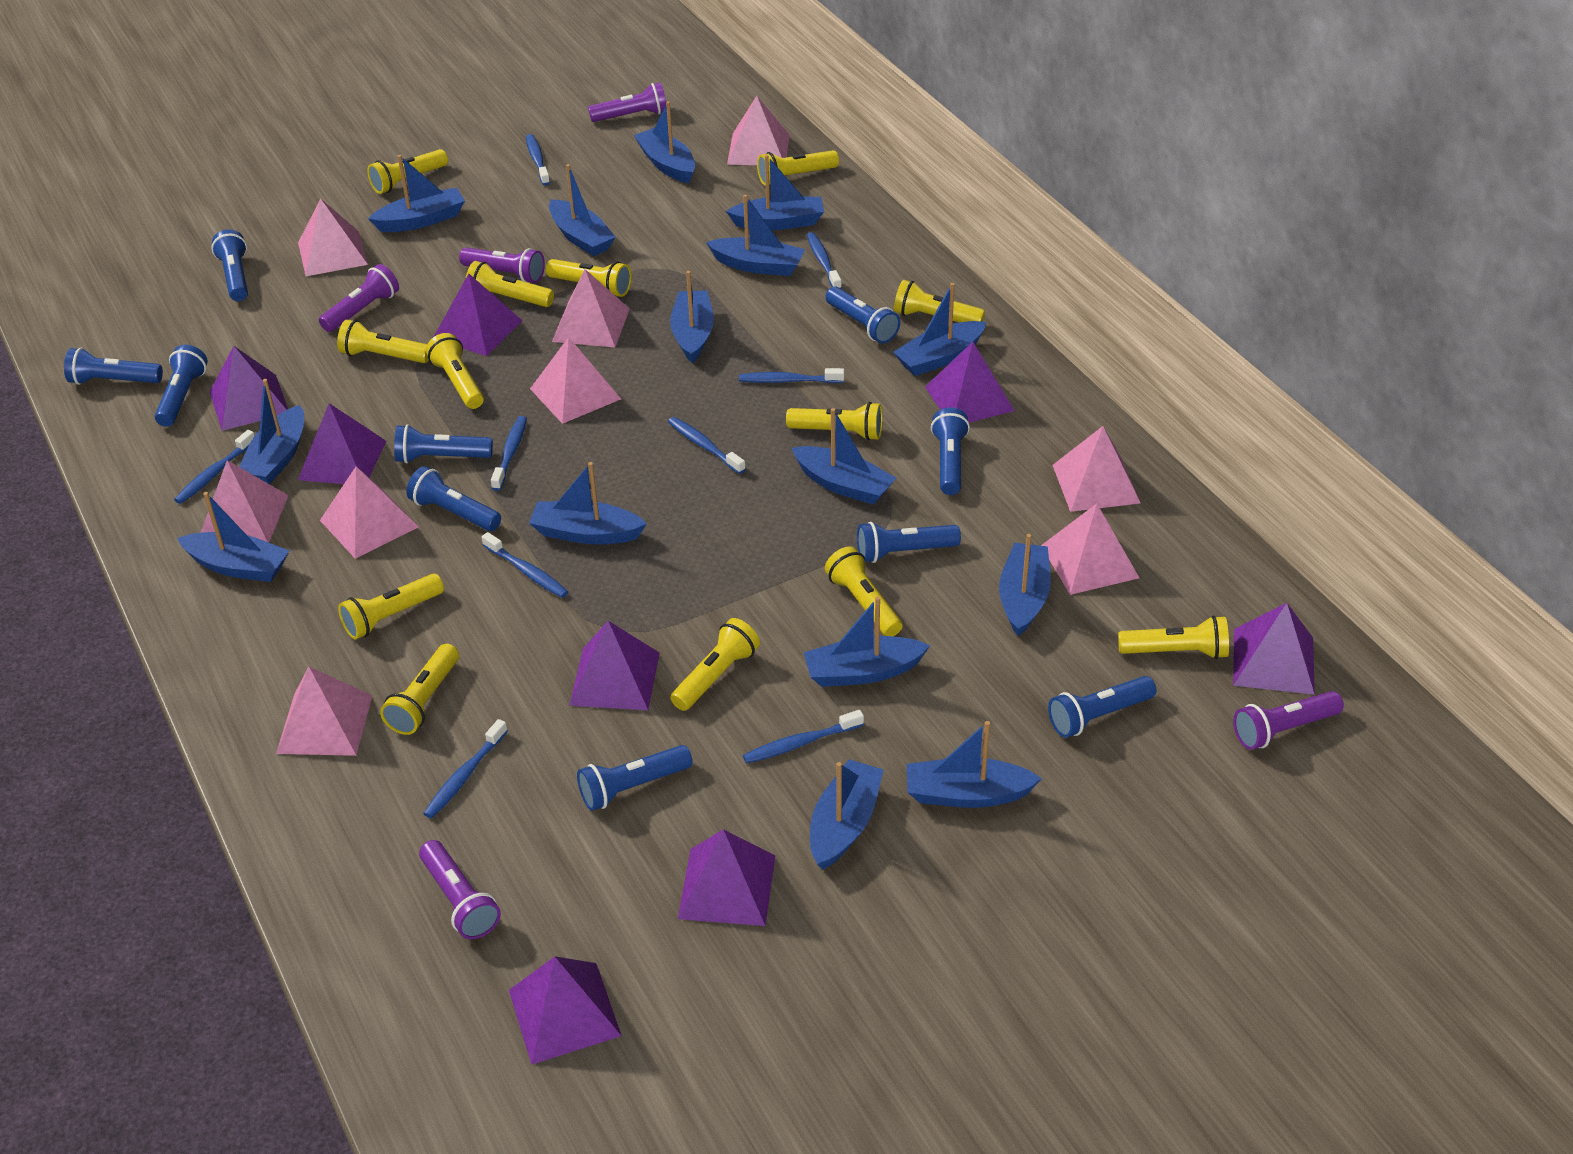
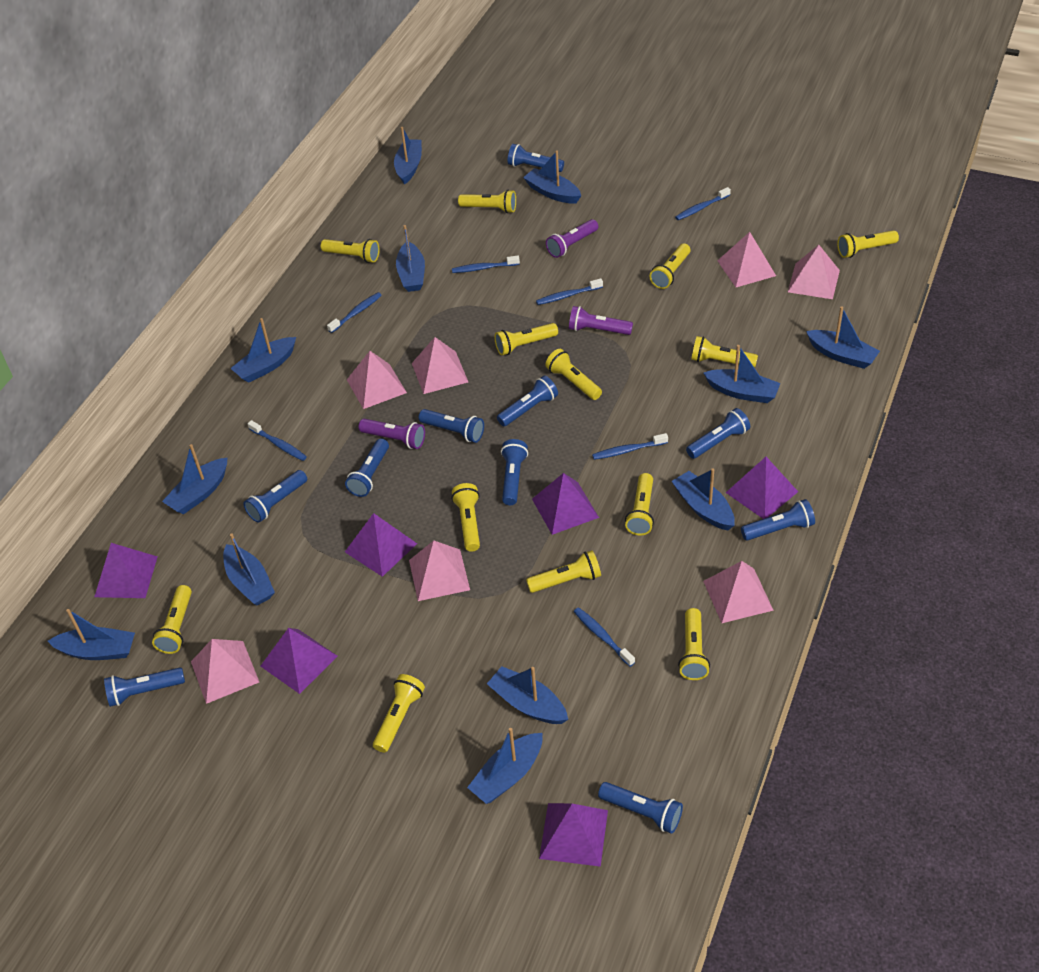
blue boat: 15 -> 12
blue toothbrush: 9 -> 7
pink pyramid: 9 -> 7
purple flashlight: 5 -> 3
purple pyramid: 8 -> 6

